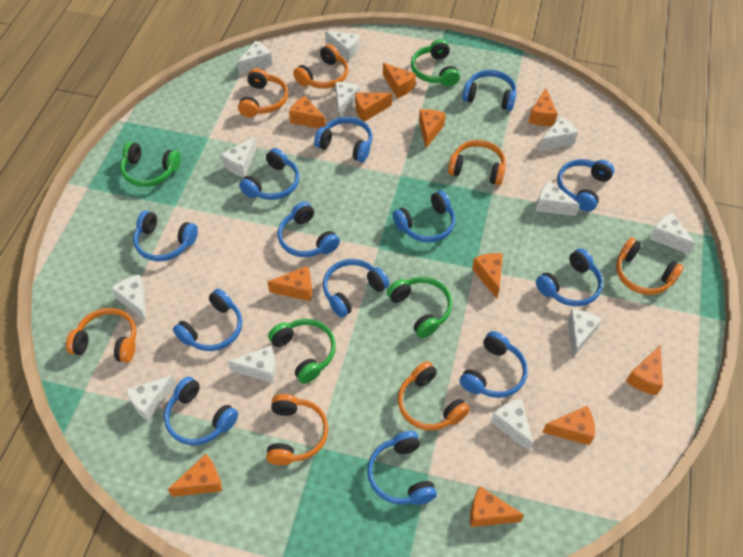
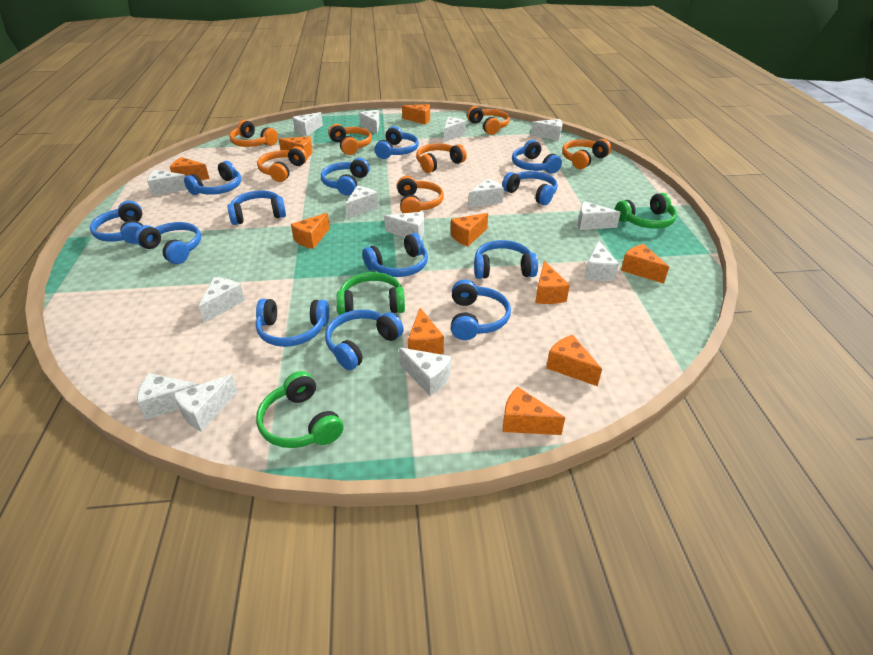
green headphones: 4 -> 3
orange cheese: 11 -> 10
white cheese: 12 -> 14

